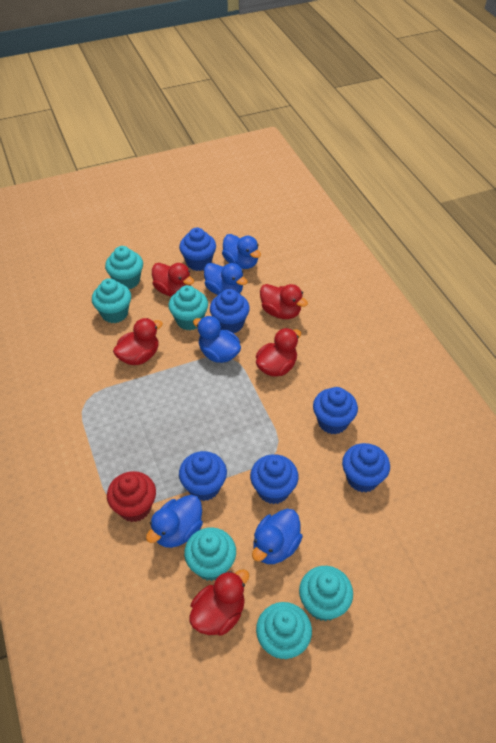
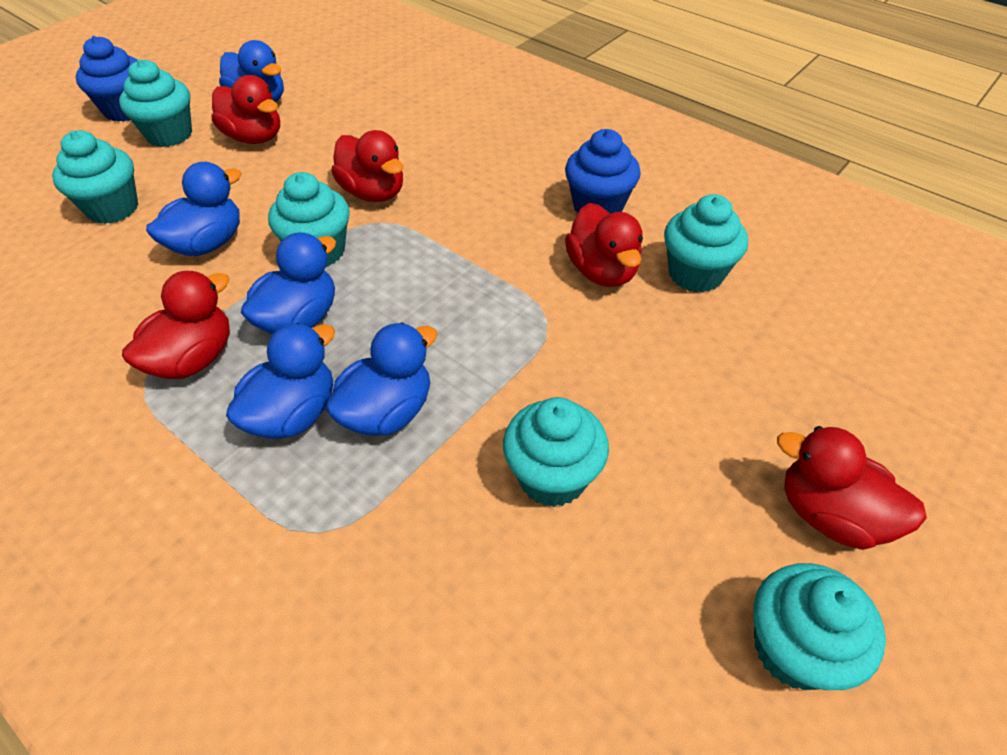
blue cupcake: 6 -> 2
red cupcake: 1 -> 0

